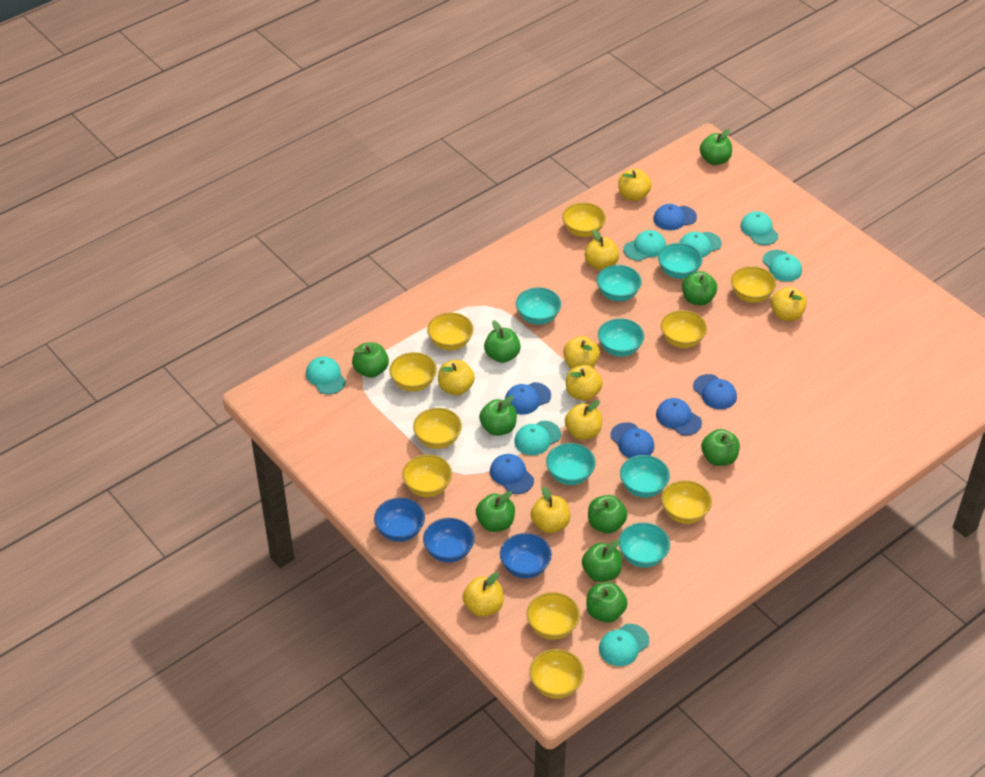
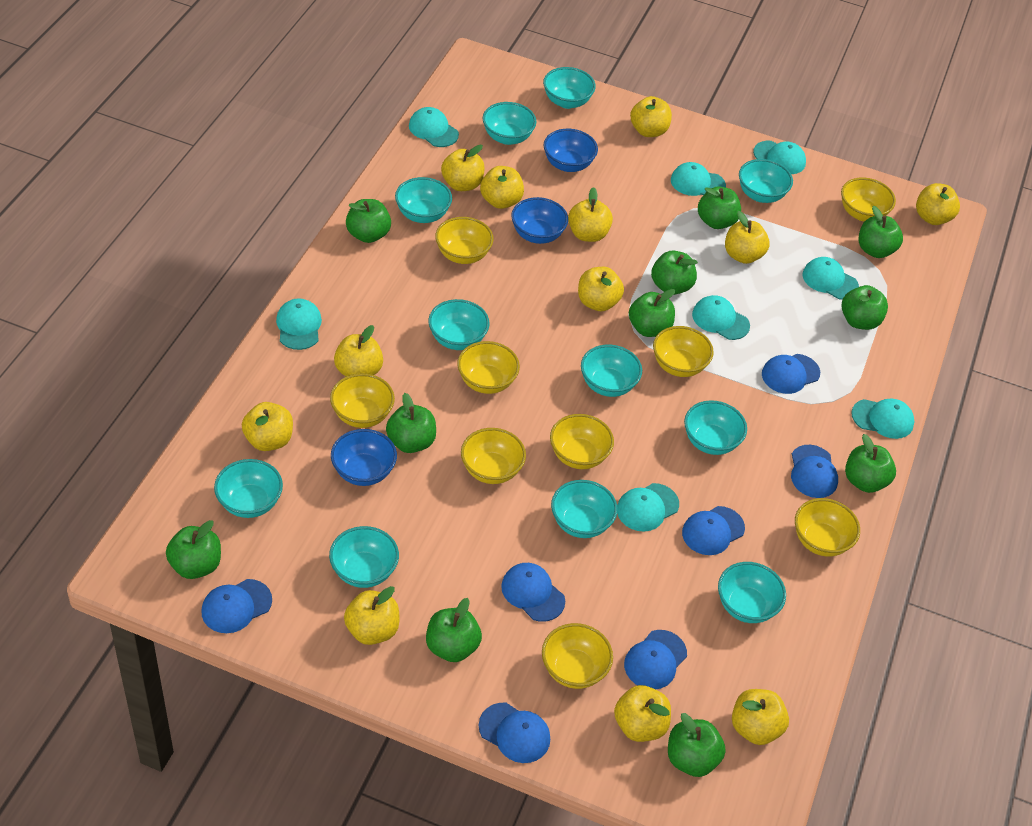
blue cap: 6 -> 7
green apple: 10 -> 11
turquoise bowl: 7 -> 11
turquoise cap: 7 -> 8
yellow apple: 9 -> 12
yellow bowl: 10 -> 9

